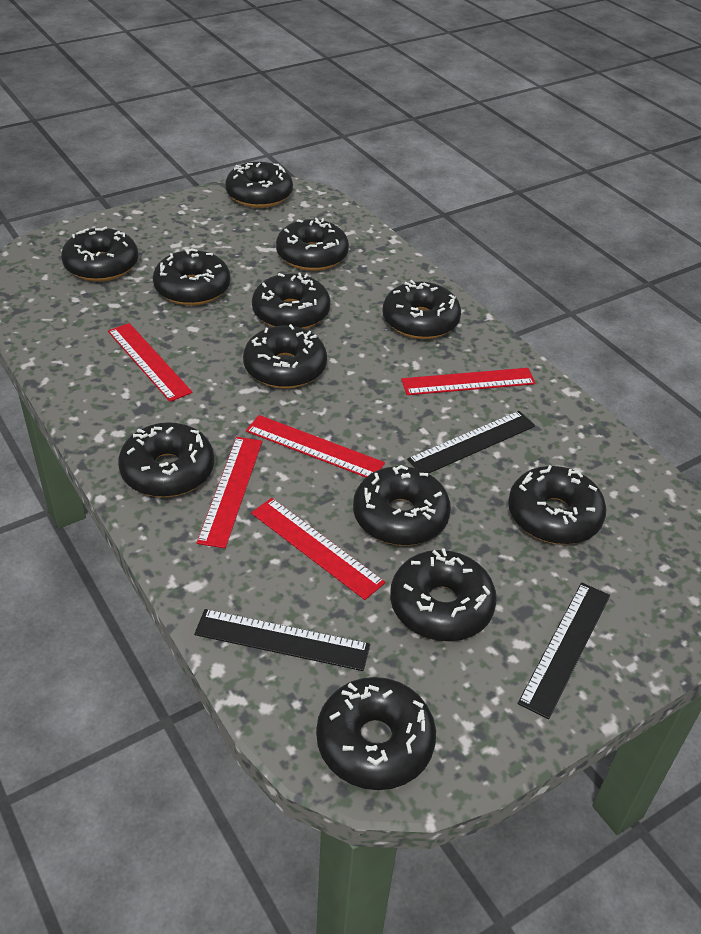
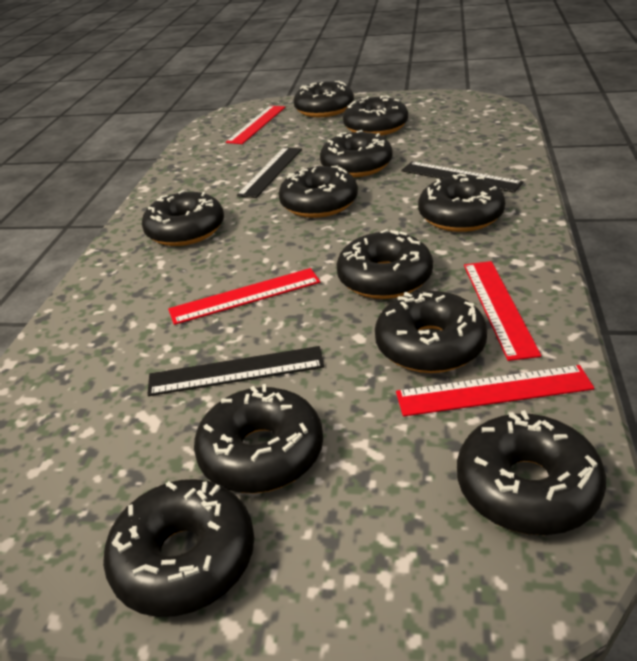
black donut: 12 -> 11
red ruler: 5 -> 4

